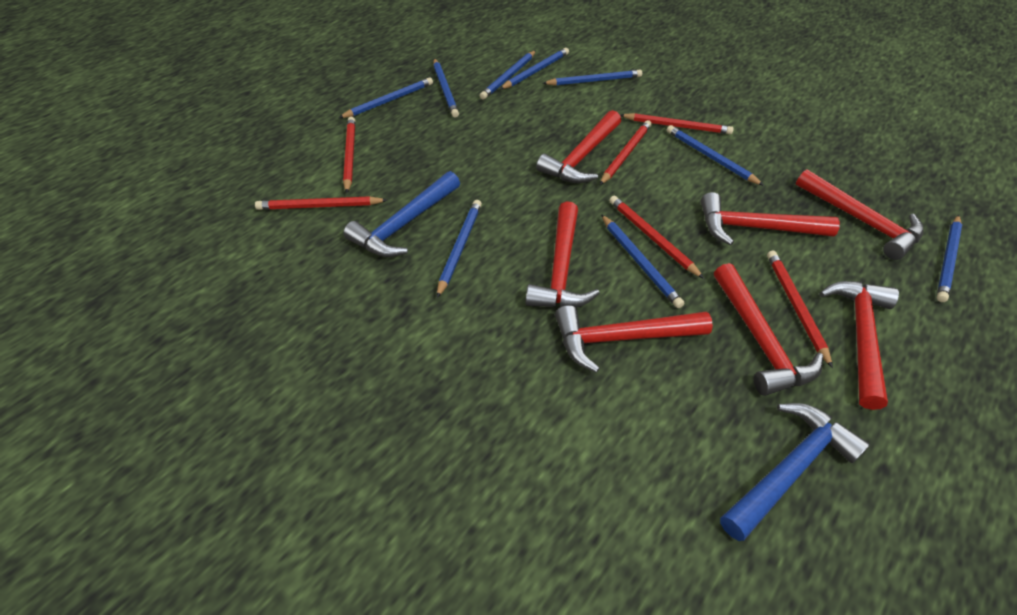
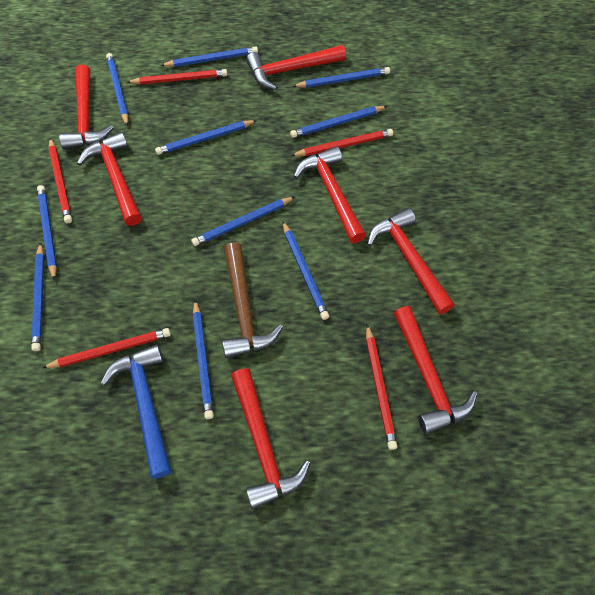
blue hammer: 2 -> 1
blue pencil: 9 -> 10
brown hammer: 0 -> 1
red pencil: 6 -> 5

